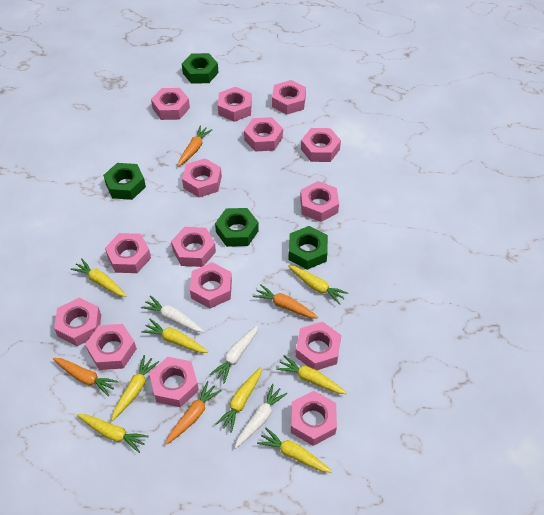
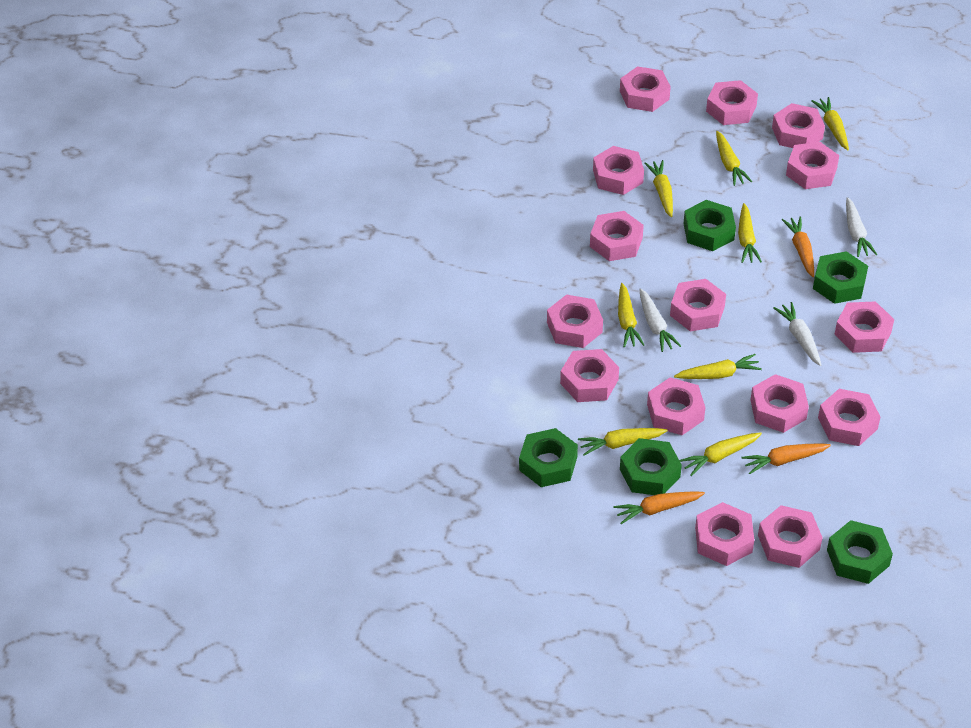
green nut: 4 -> 5
orange carrot: 4 -> 3

